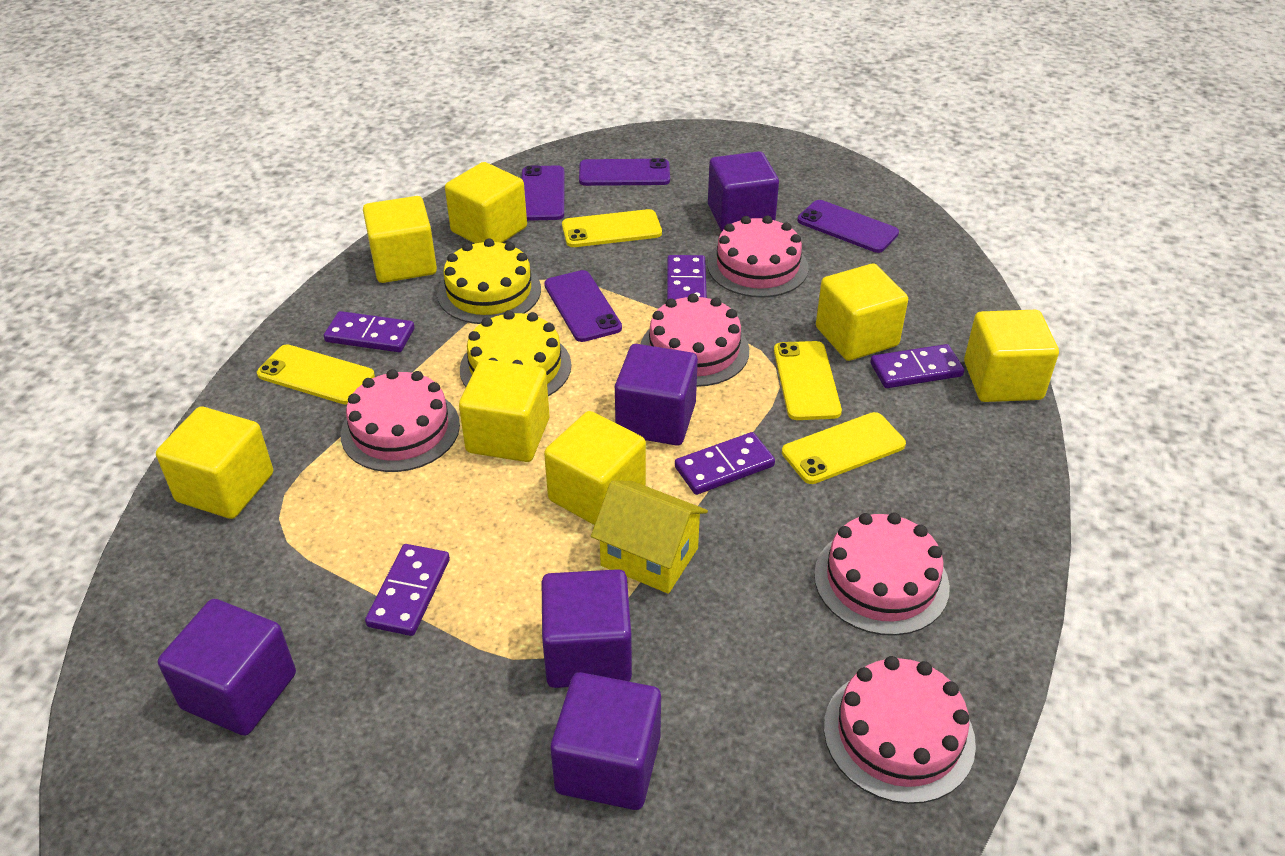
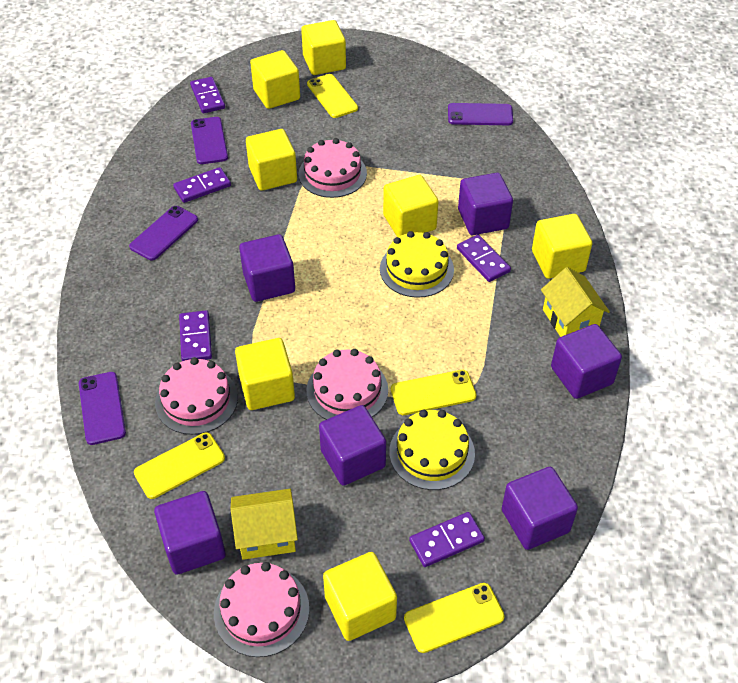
pink cake: 5 -> 4
purple cube: 5 -> 6
yellow house: 1 -> 2

